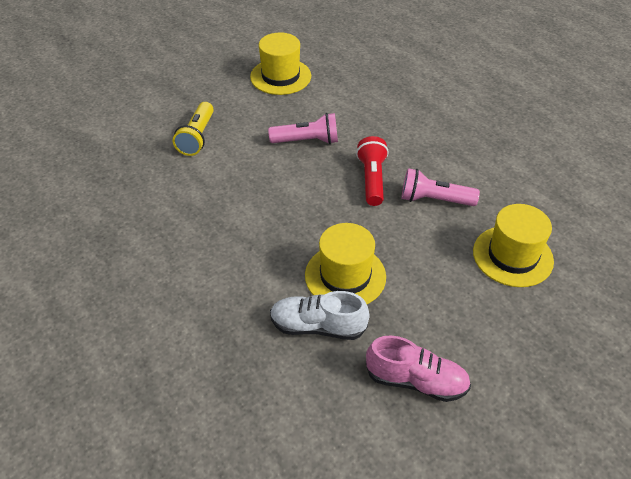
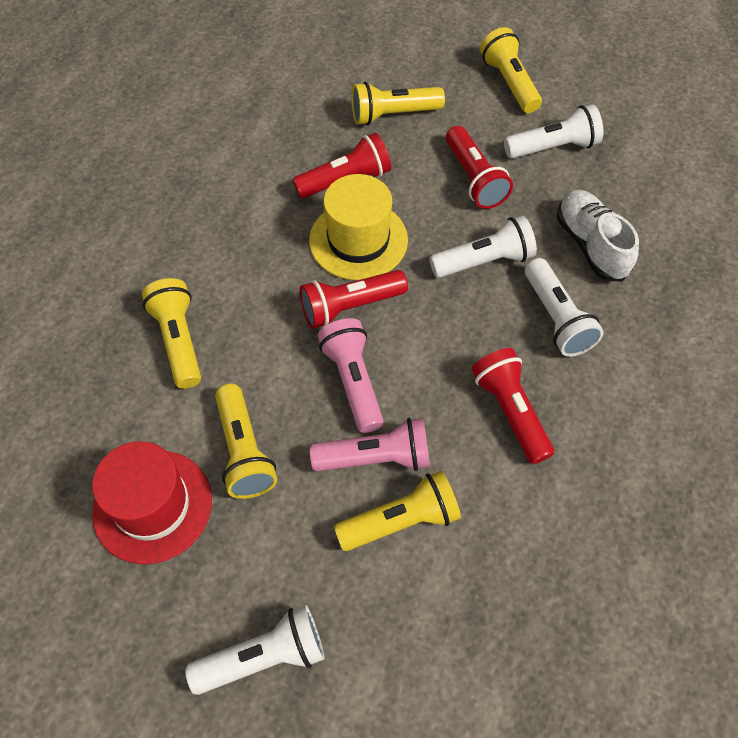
pink shoe: 1 -> 0
red flashlight: 1 -> 4
red hat: 0 -> 1
white flashlight: 0 -> 4
yellow flashlight: 1 -> 5
yellow hat: 3 -> 1

